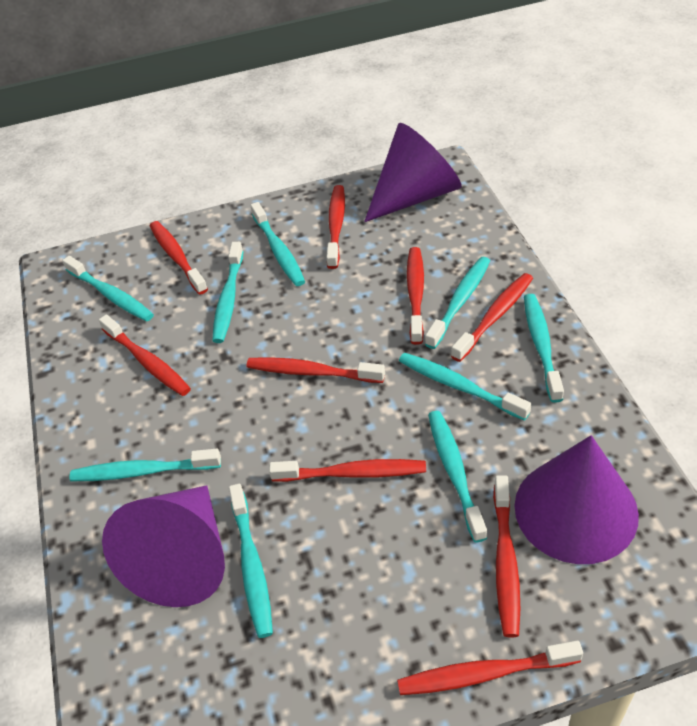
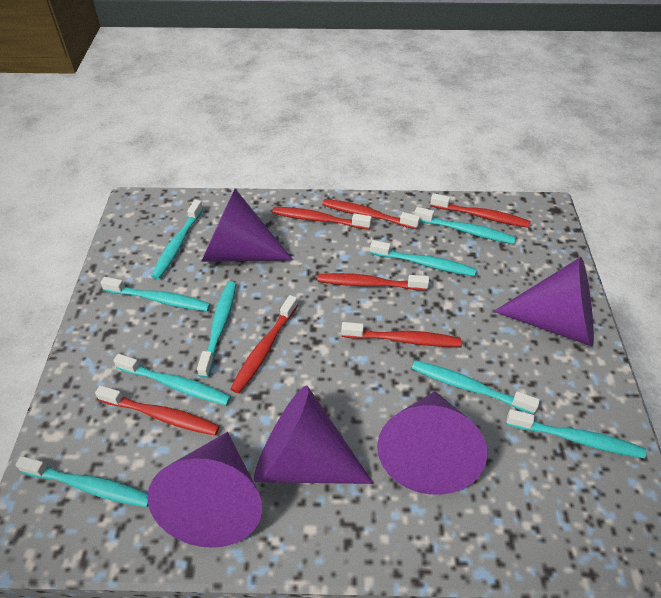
purple cone: 3 -> 5
red toothbrush: 9 -> 7

